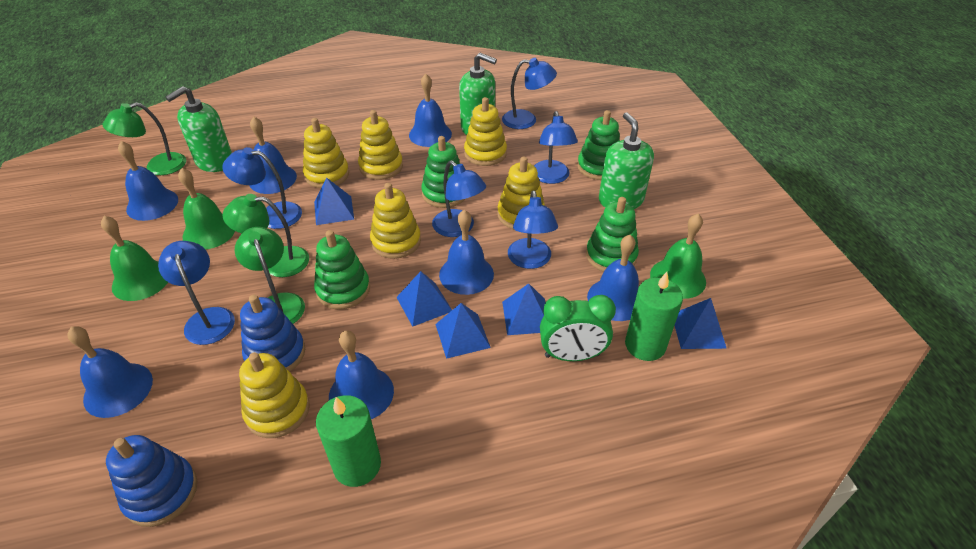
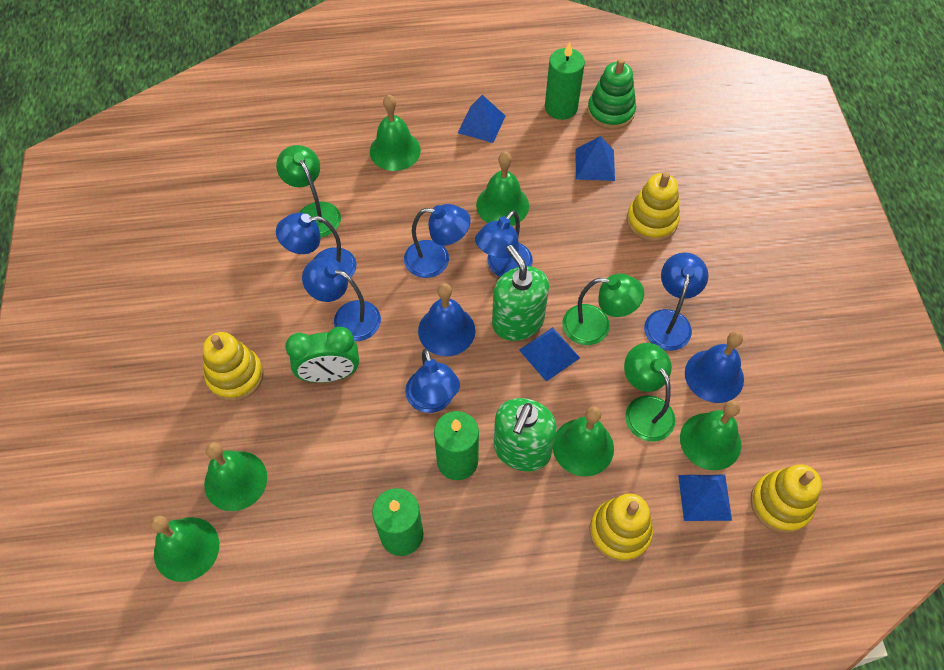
blue bell: 7 -> 2
blue pyramid: 5 -> 4
blue stacking toy: 2 -> 0
green bell: 3 -> 6
green candle: 2 -> 3
green soap dispenser: 3 -> 2
green stacking toy: 4 -> 1
yellow stacking toy: 6 -> 4

